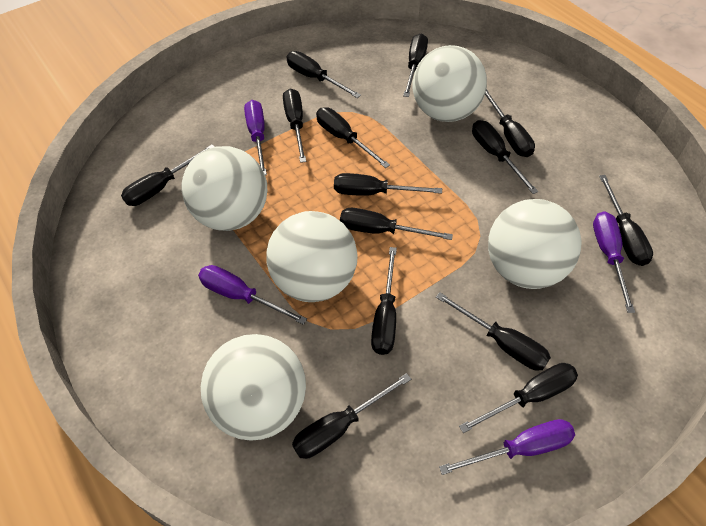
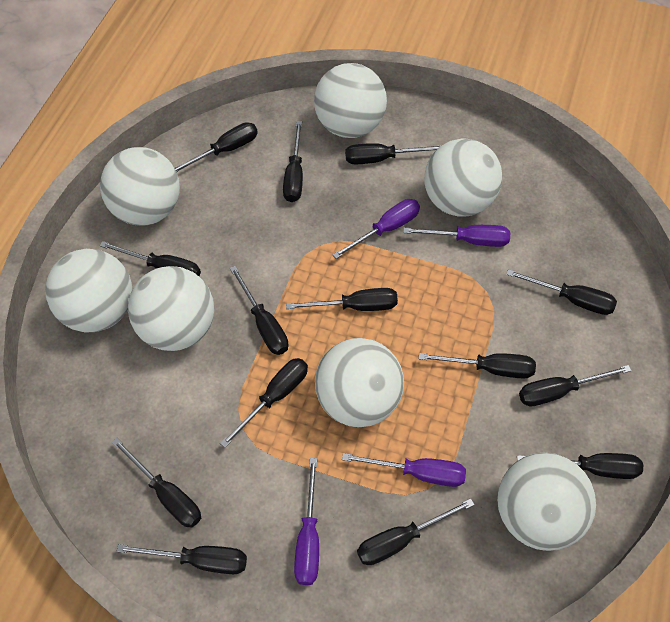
white ball: 5 -> 7

